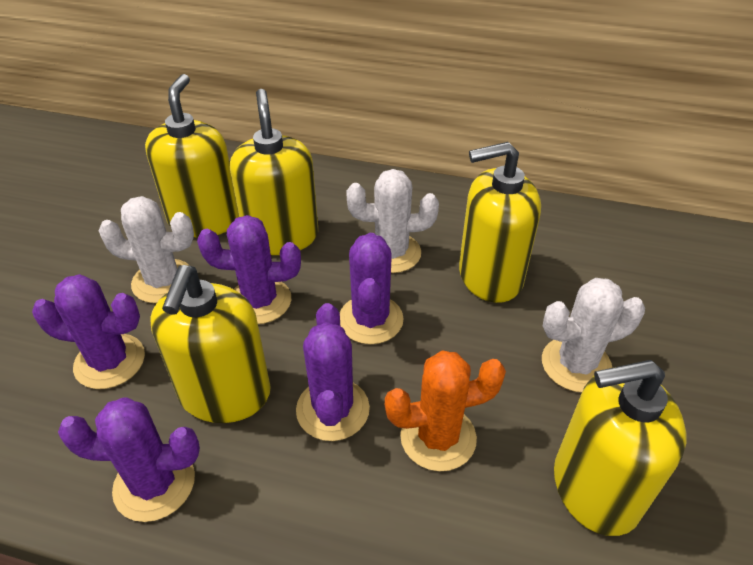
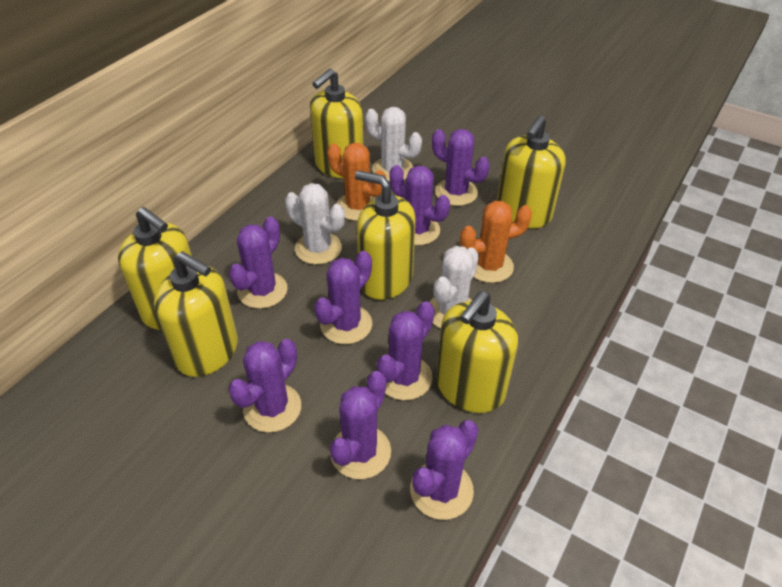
orange cactus: 1 -> 2
purple cactus: 5 -> 8
yellow soap dispenser: 5 -> 6

